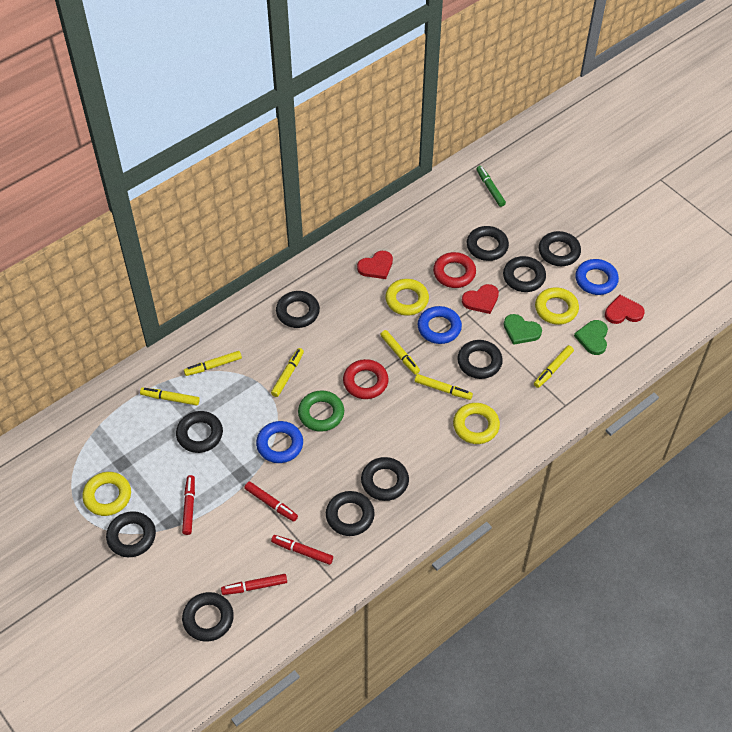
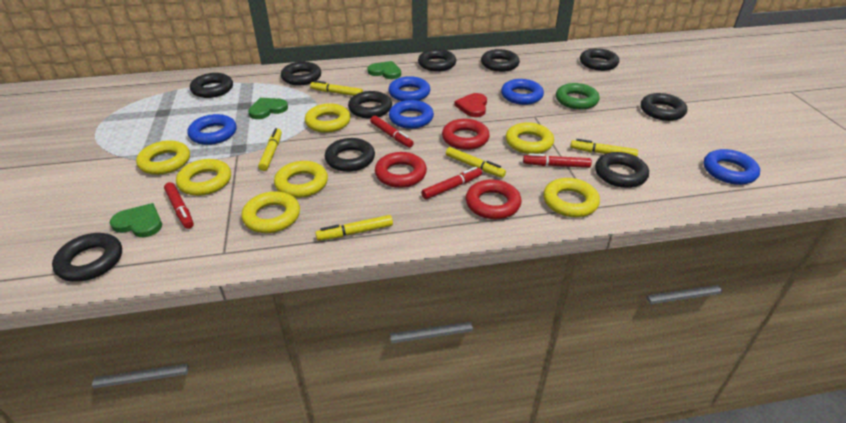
blue ring: 3 -> 5
green heart: 2 -> 3
green marker: 1 -> 0
red heart: 3 -> 1
red ring: 2 -> 3
yellow marker: 6 -> 5
yellow ring: 4 -> 7

